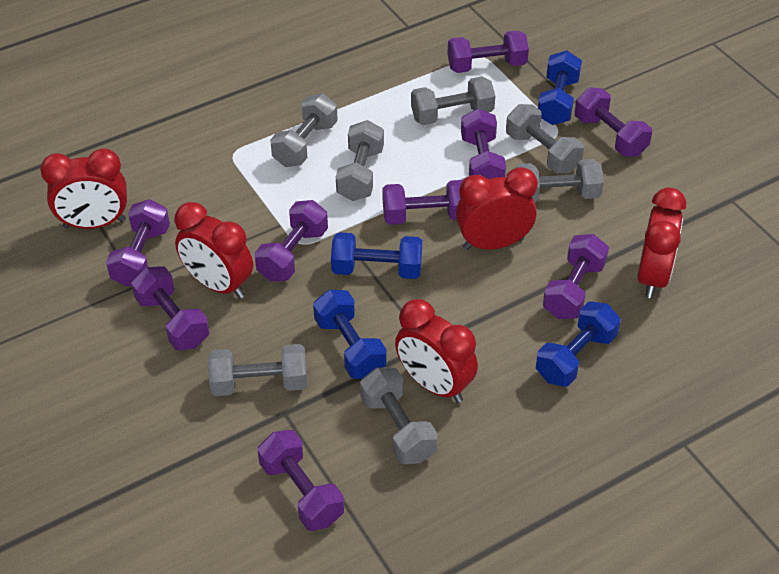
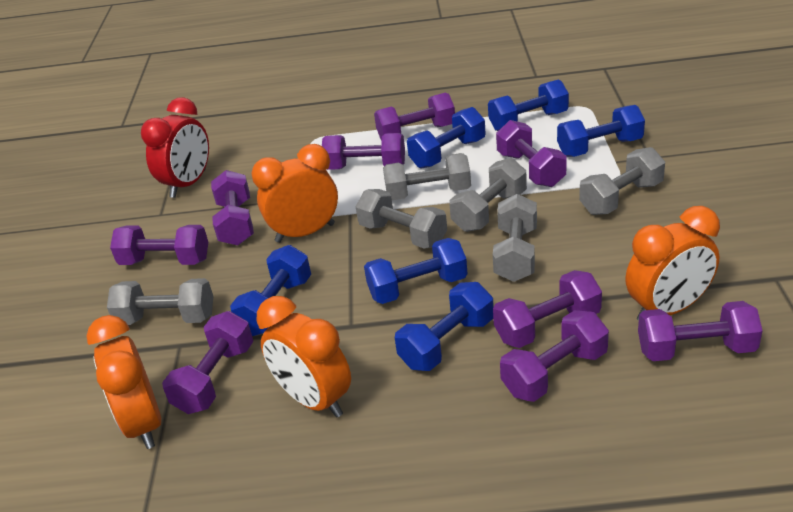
blue dumbbell: 4 -> 6
grey dumbbell: 7 -> 6
orange clock: 0 -> 4
red clock: 5 -> 1

